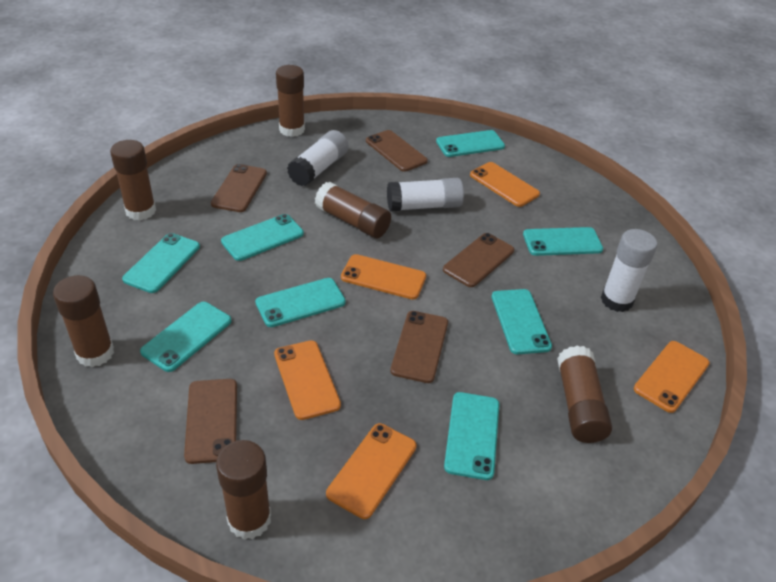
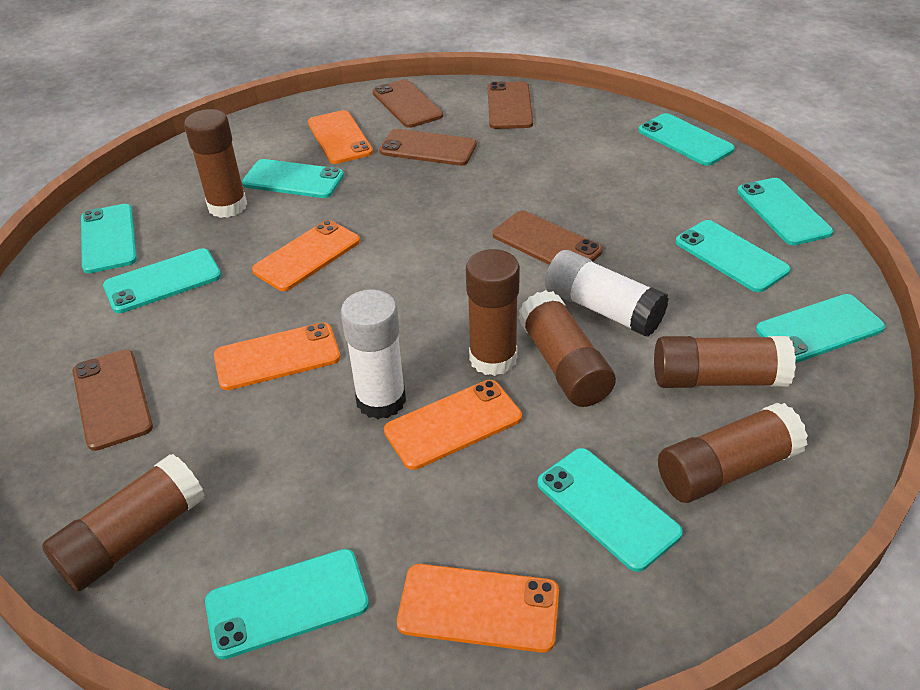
turquoise phone: 8 -> 9
white glue stick: 3 -> 2

